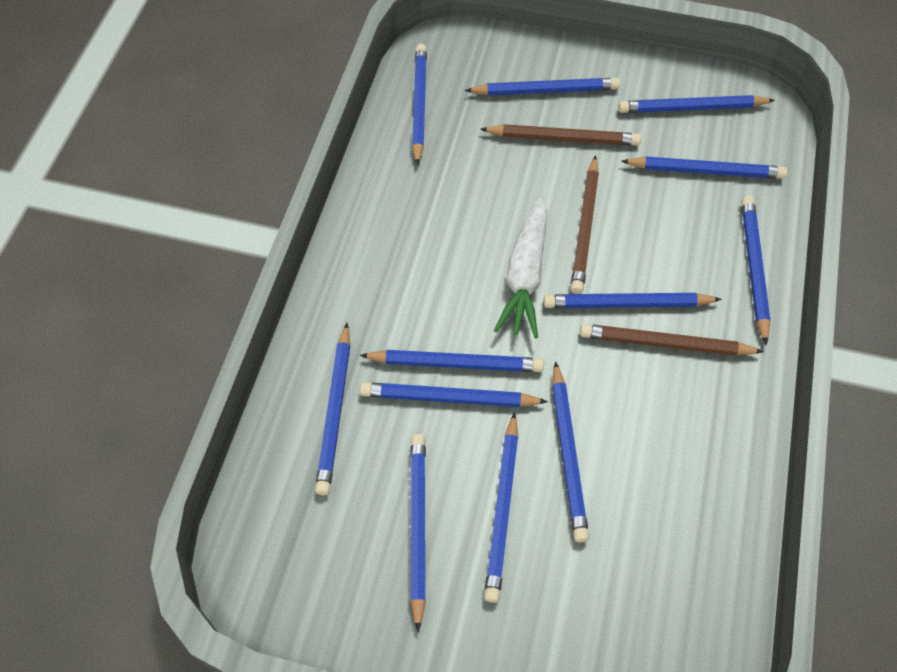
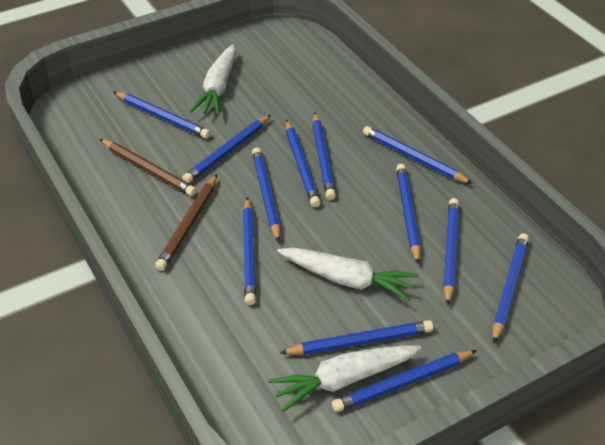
brown pencil: 3 -> 2
white carrot: 1 -> 3

